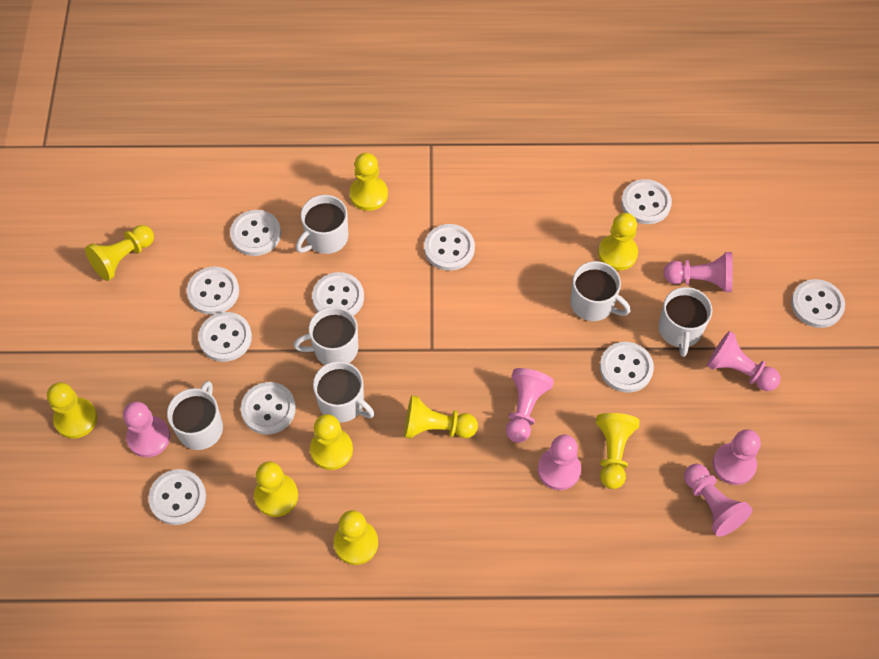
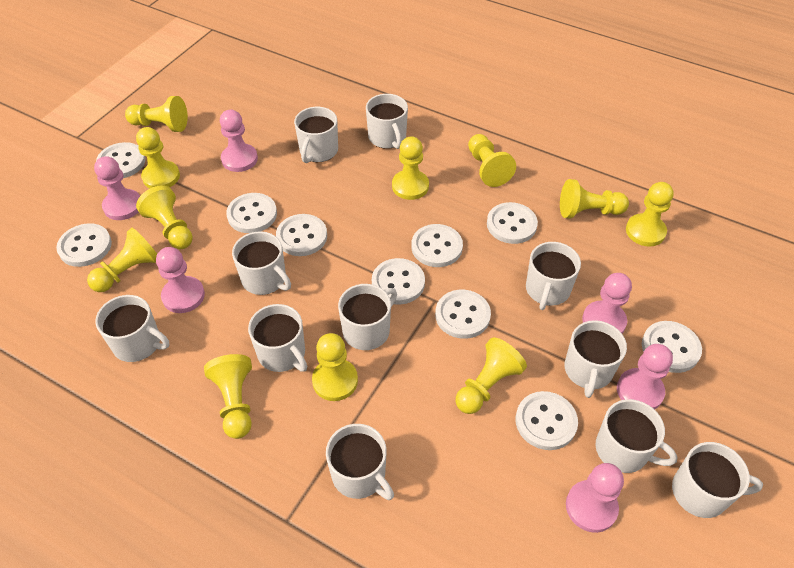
pink pawn: 7 -> 6
white mug: 6 -> 11
yellow pawn: 9 -> 11

